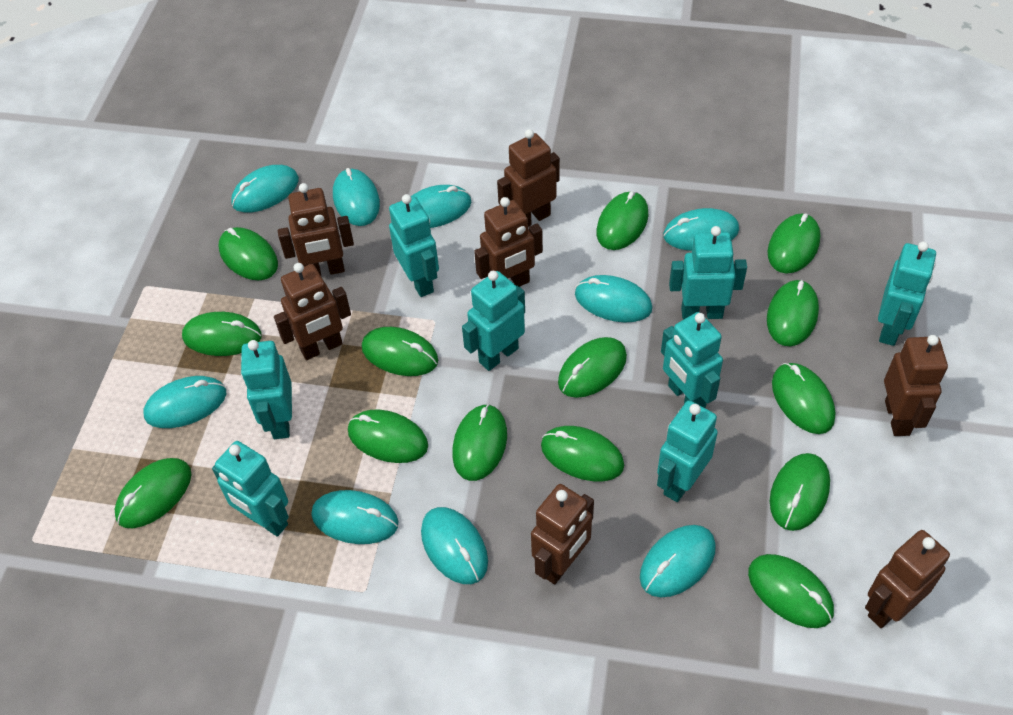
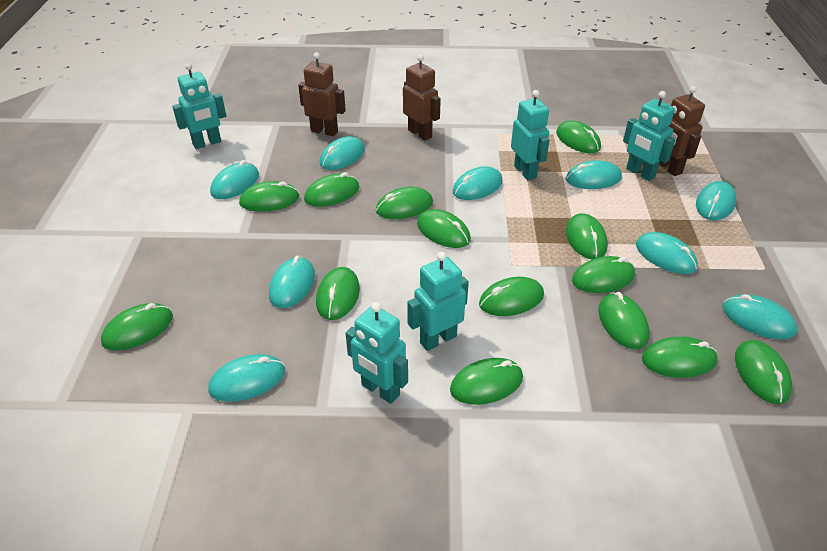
brown robot: 7 -> 3
turquoise robot: 8 -> 5

